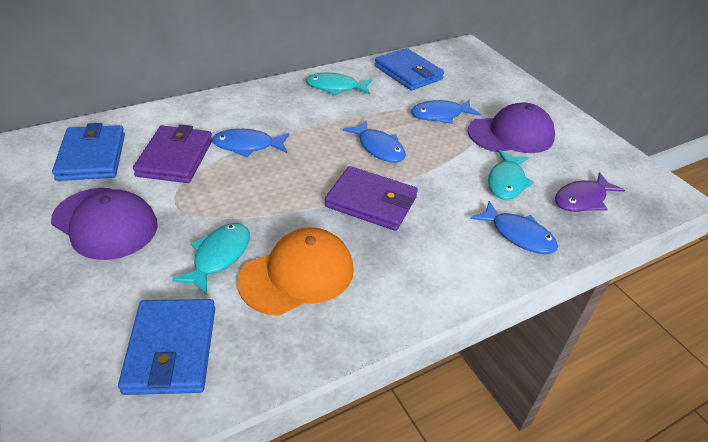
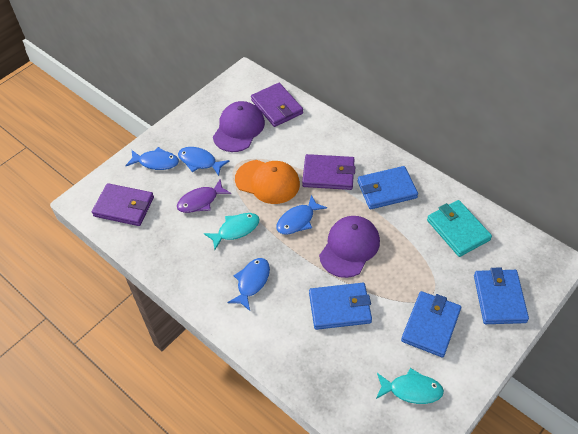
blue wallet: 3 -> 4
purple wallet: 2 -> 3
turquoise fish: 3 -> 2
turquoise wallet: 0 -> 1

